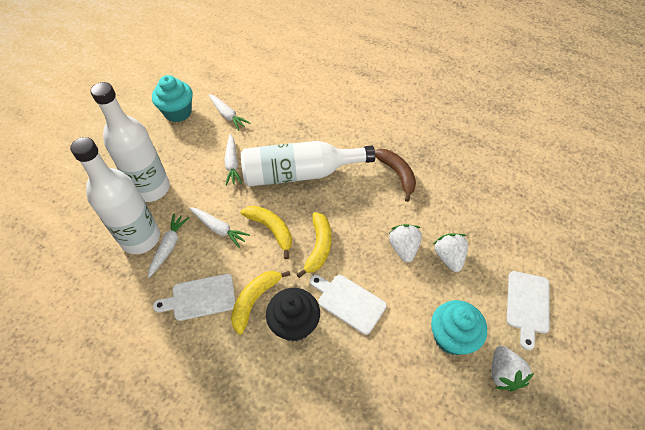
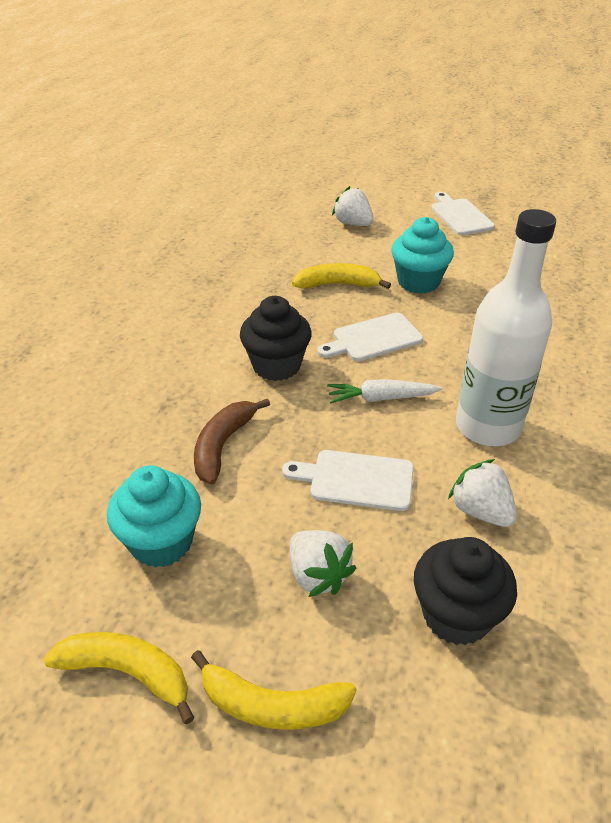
black cupcake: 1 -> 2
white bottle: 3 -> 1
white carrot: 4 -> 1

